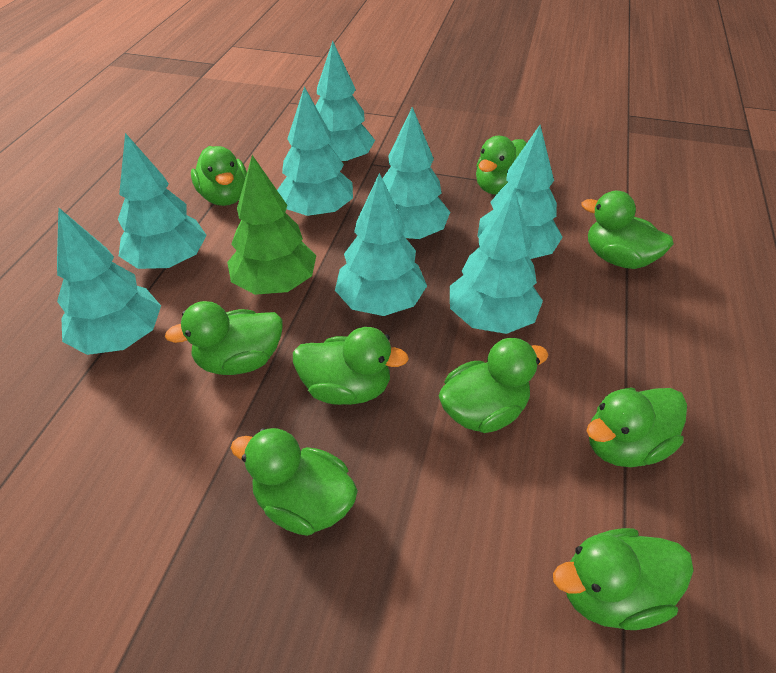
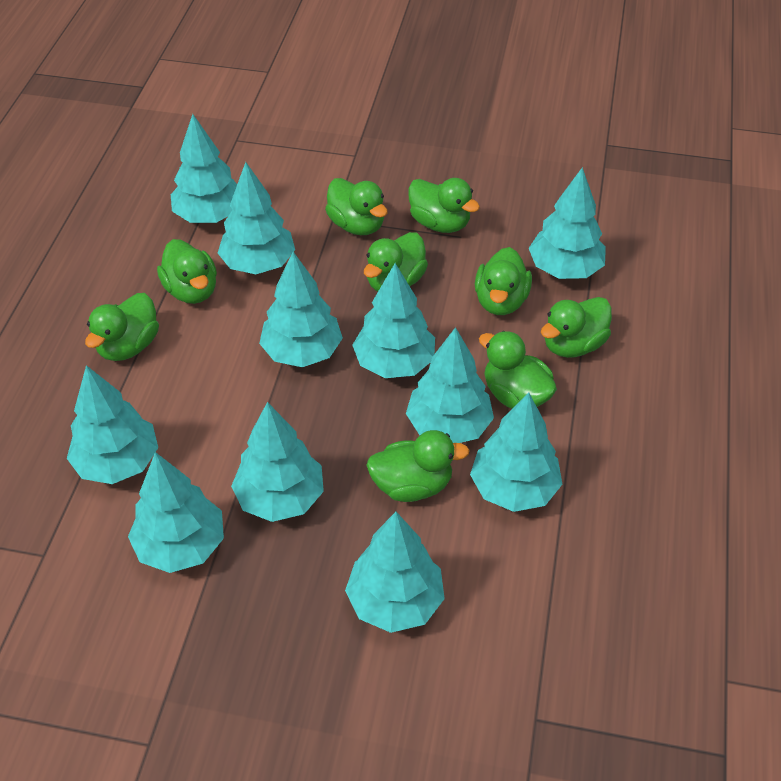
green tree: 1 -> 0
turquoise tree: 8 -> 11

